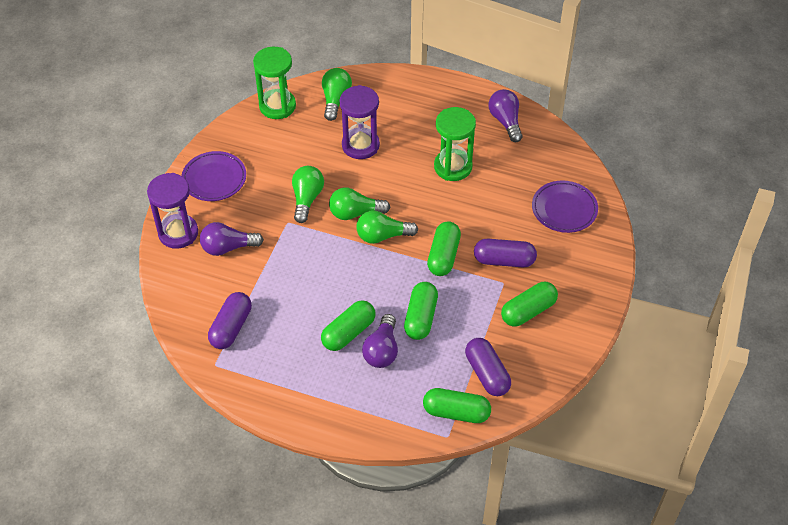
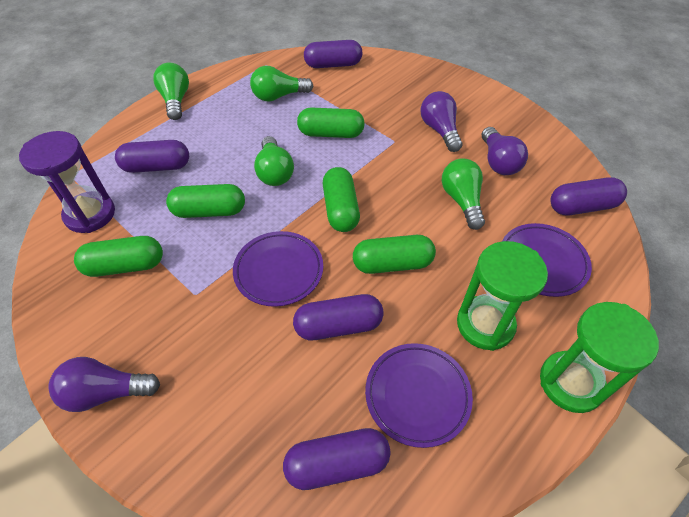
purple capsule: 3 -> 5
purple hourglass: 2 -> 1
purple plate: 2 -> 3

